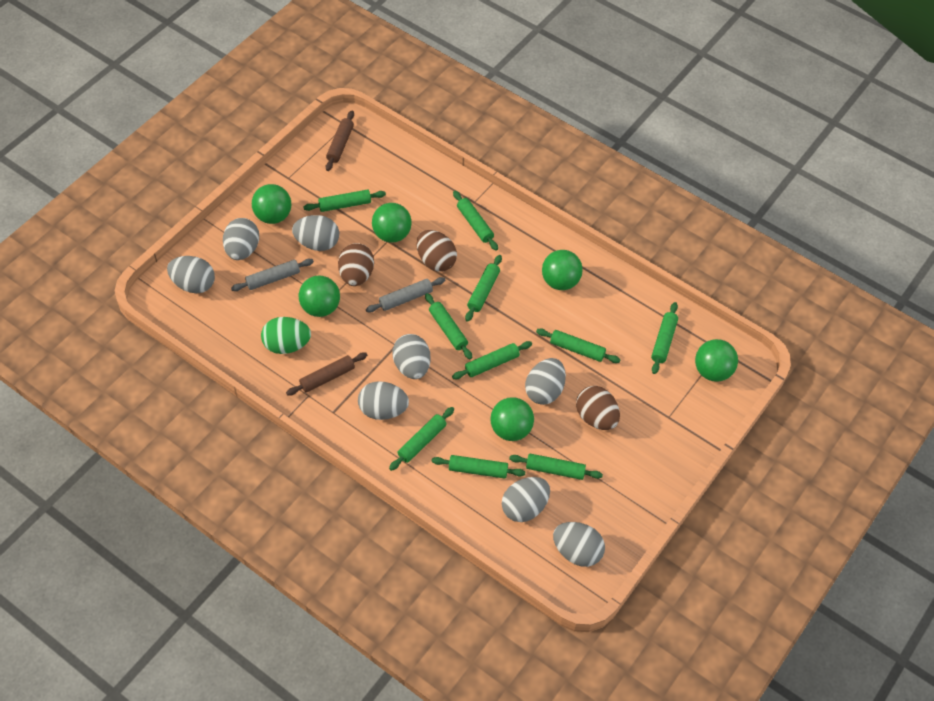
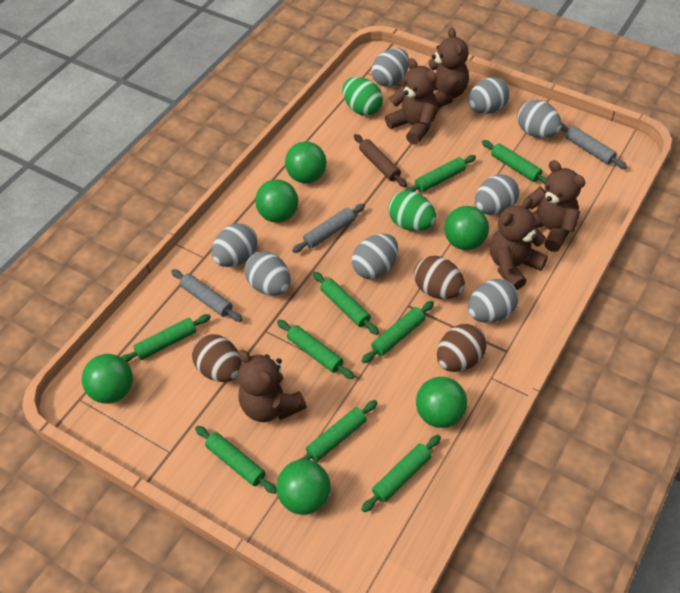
brown rolling pin: 2 -> 1
brown teddy bear: 0 -> 5
green egg: 1 -> 2
green rolling pin: 10 -> 9
grey rolling pin: 2 -> 3

